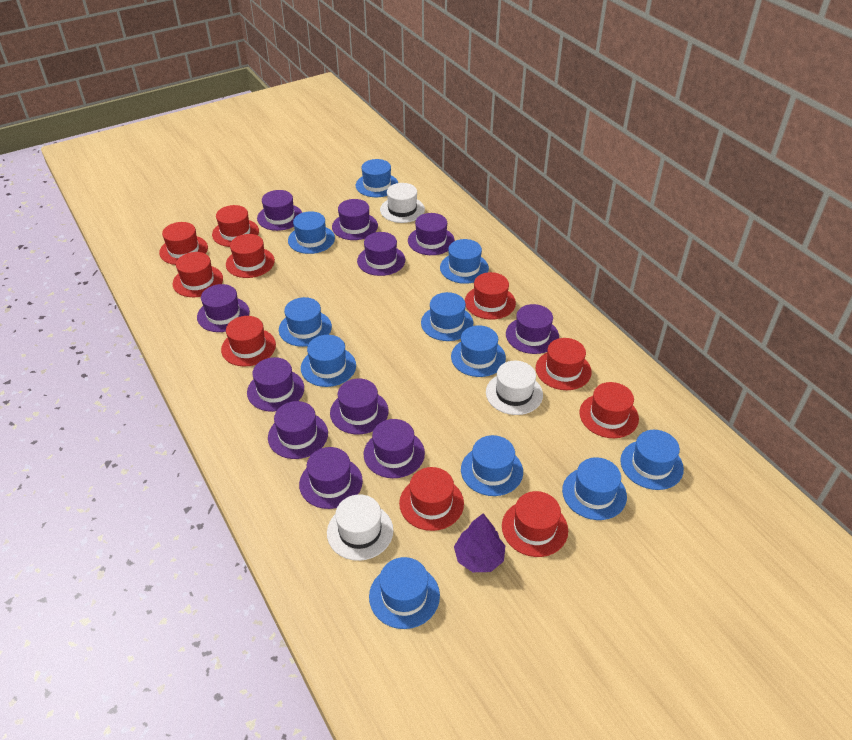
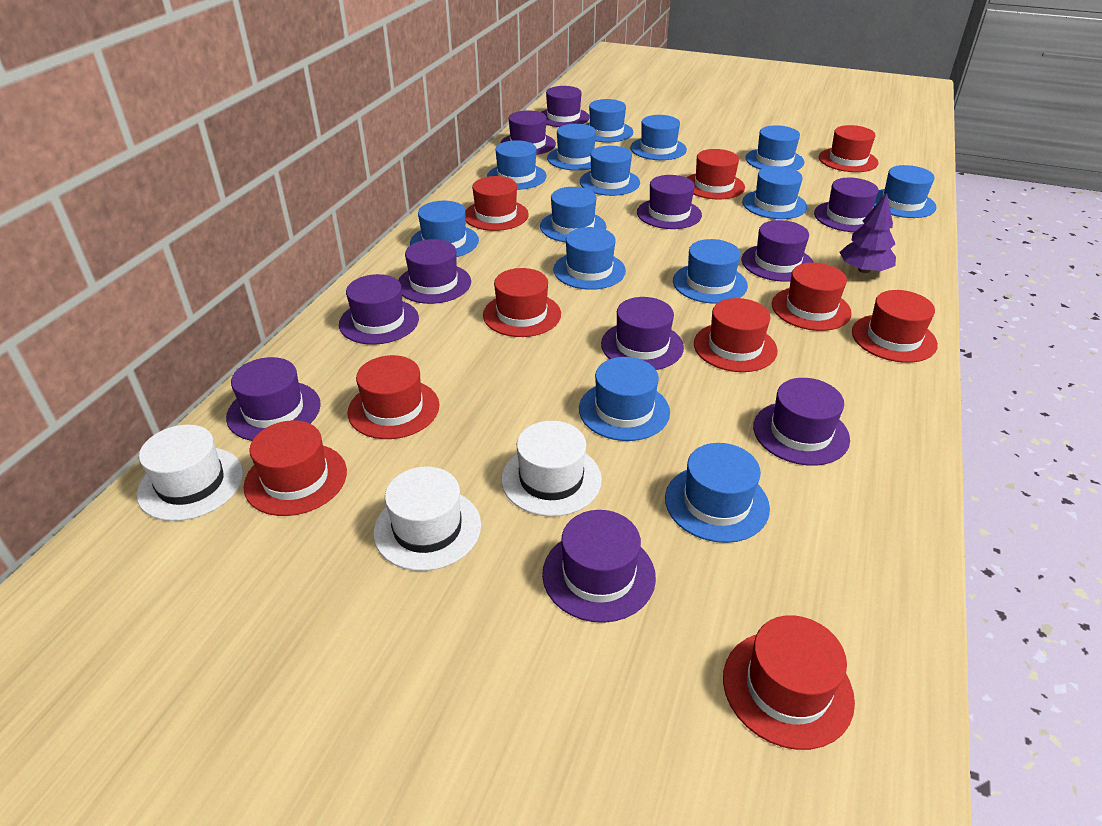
blue hat: 11 -> 14

